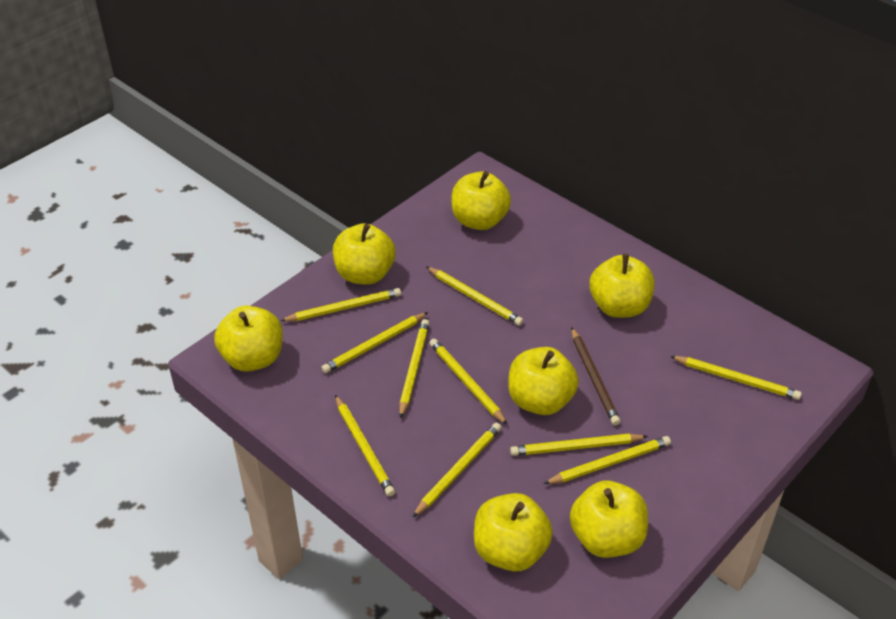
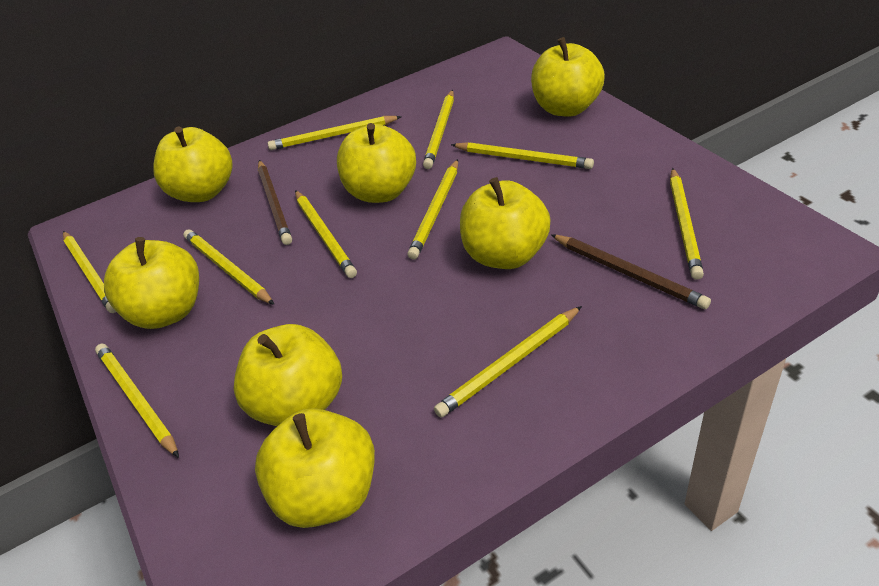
brown pencil: 1 -> 2

